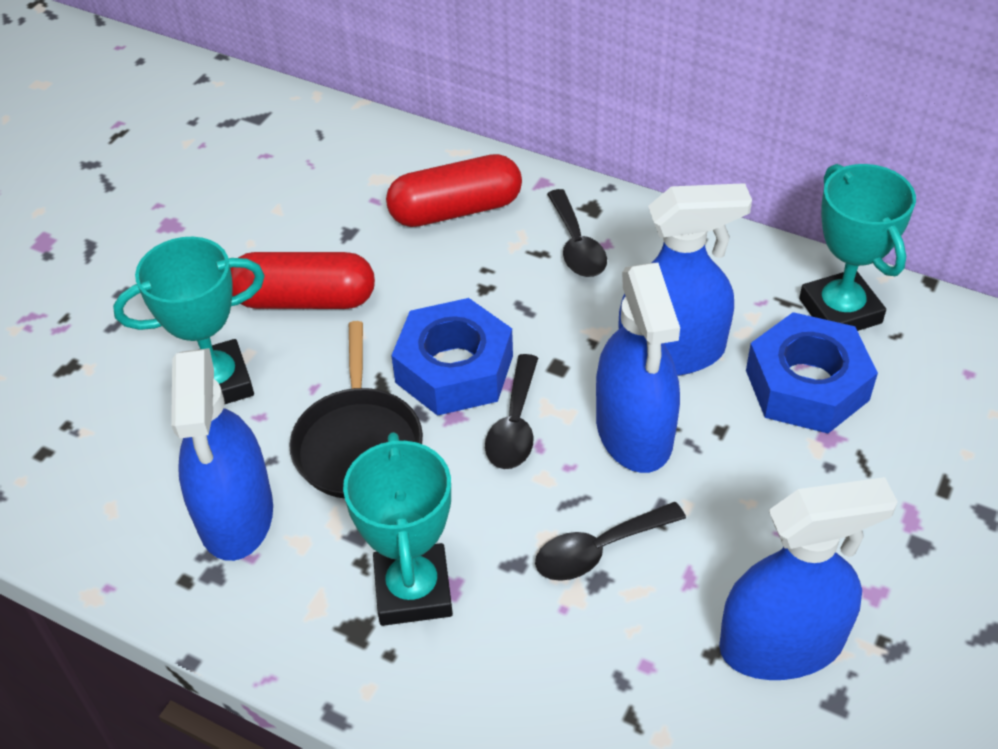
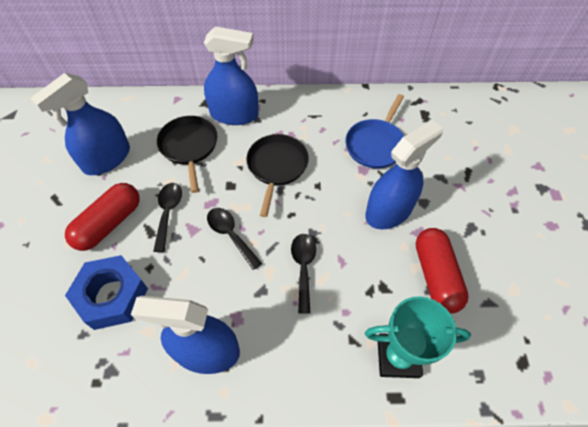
black pan: 1 -> 2
blue nut: 2 -> 1
blue pan: 0 -> 1
turquoise trophy: 3 -> 1

